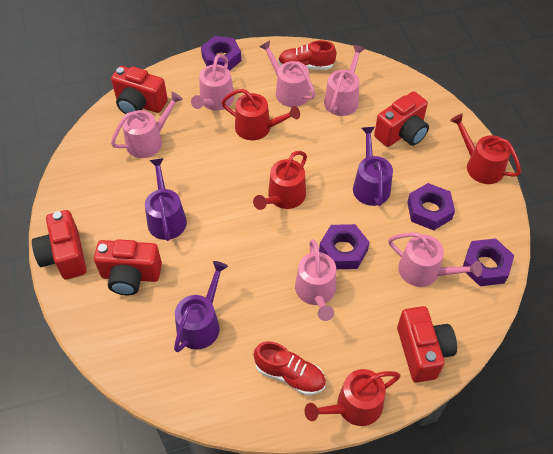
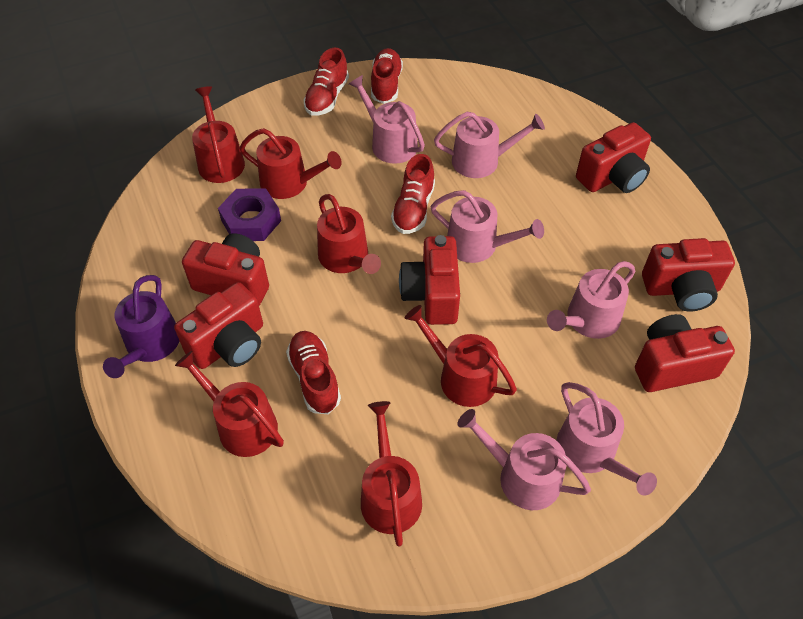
purple nut: 4 -> 1
purple watering can: 3 -> 1
red camera: 5 -> 6
red shoe: 2 -> 4
red watering can: 4 -> 6

